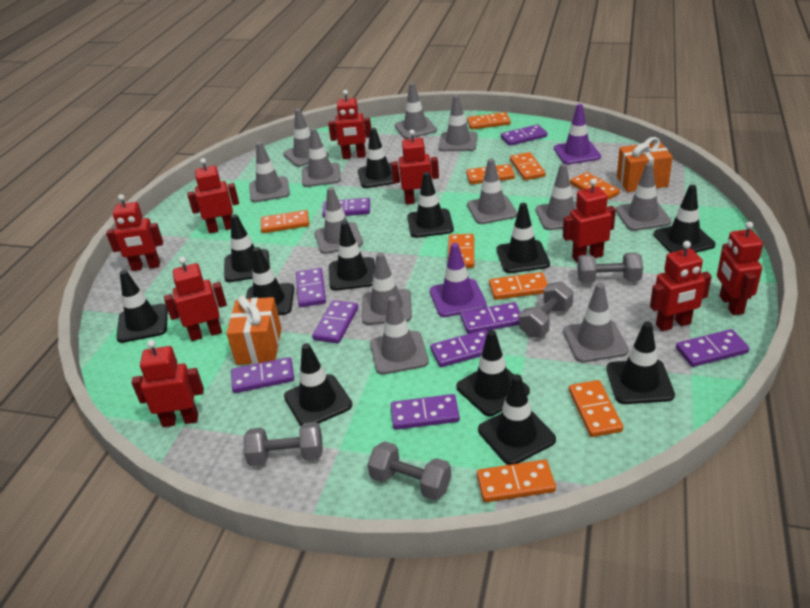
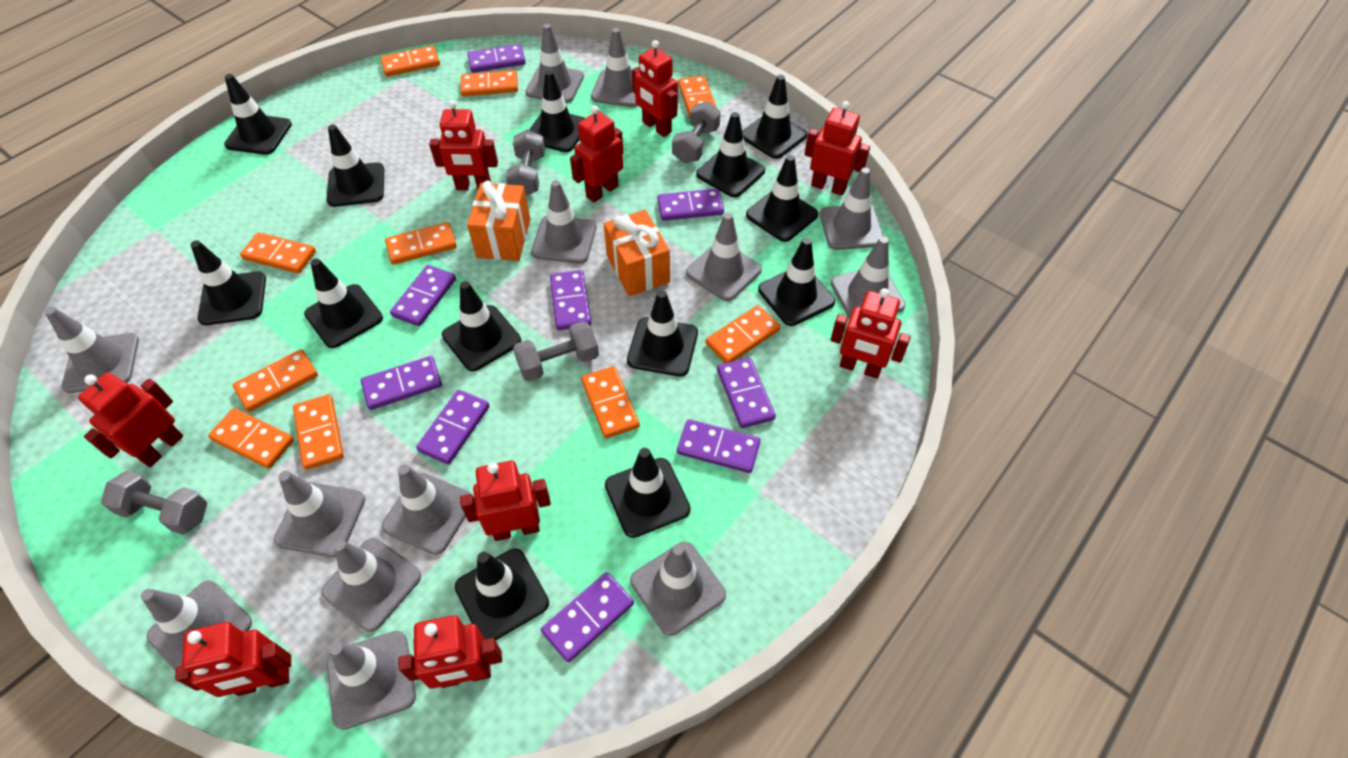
black traffic cone: 12 -> 13
grey traffic cone: 12 -> 13
orange domino: 9 -> 10
purple traffic cone: 2 -> 0

